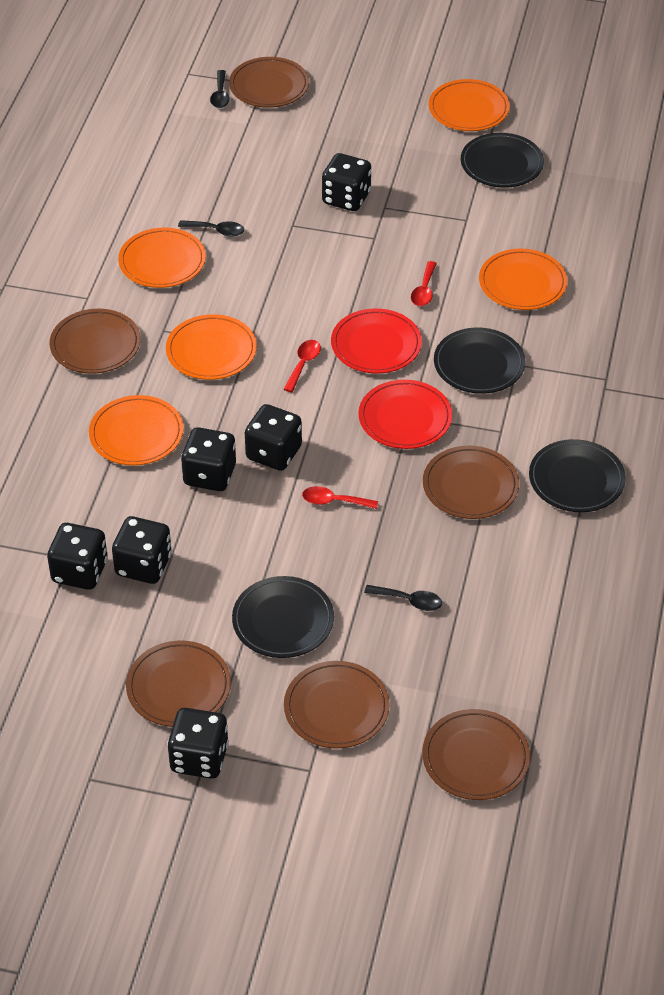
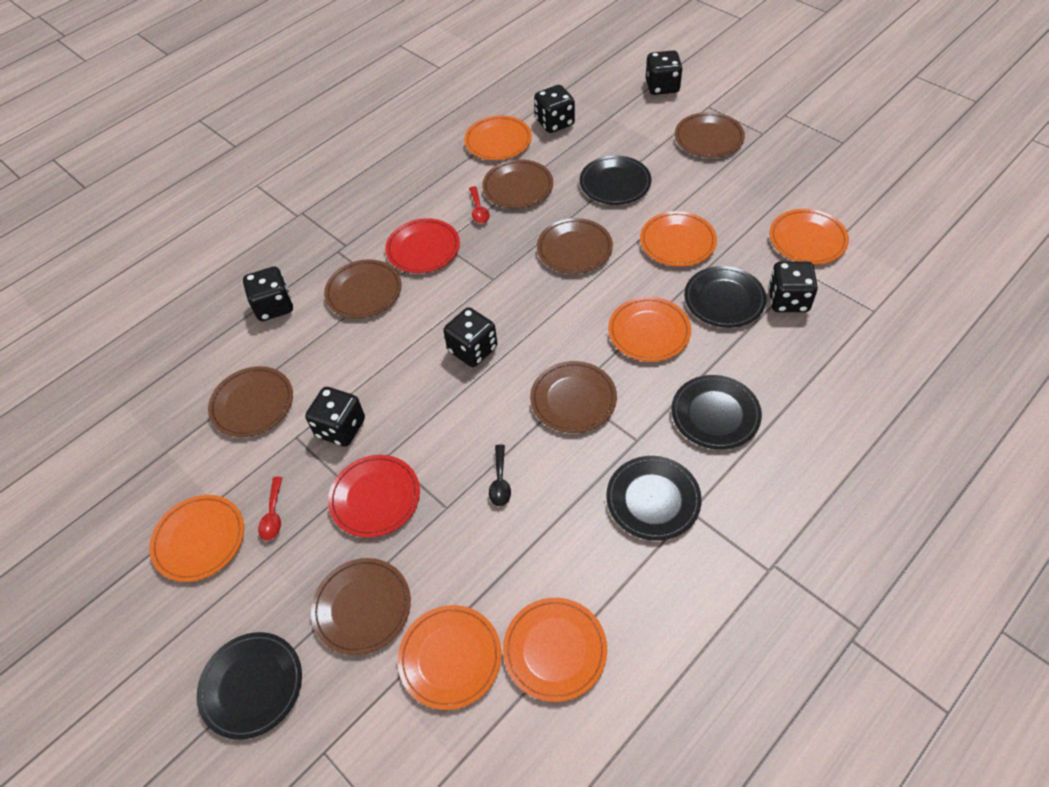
black plate: 4 -> 5
black spoon: 3 -> 1
brown plate: 6 -> 7
orange plate: 5 -> 7
red spoon: 3 -> 2

